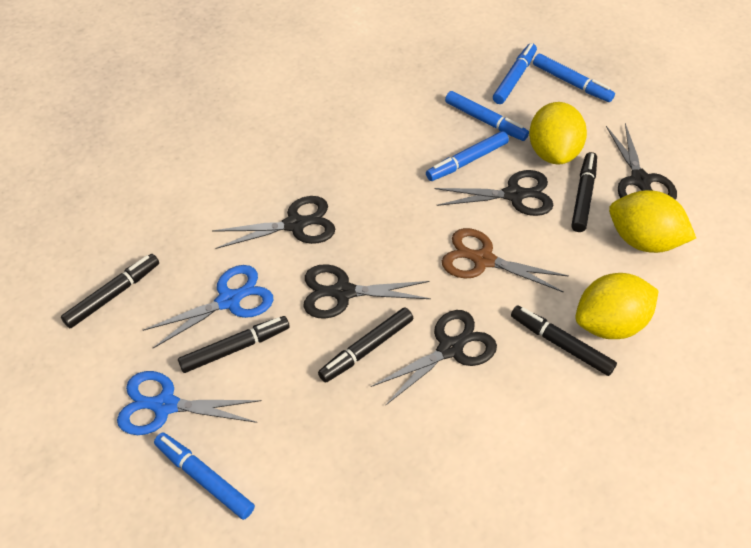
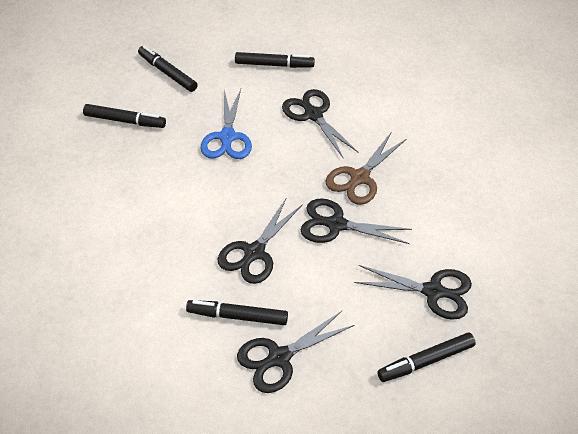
blue marker: 5 -> 0
blue scissors: 2 -> 1
yellow lemon: 3 -> 0

